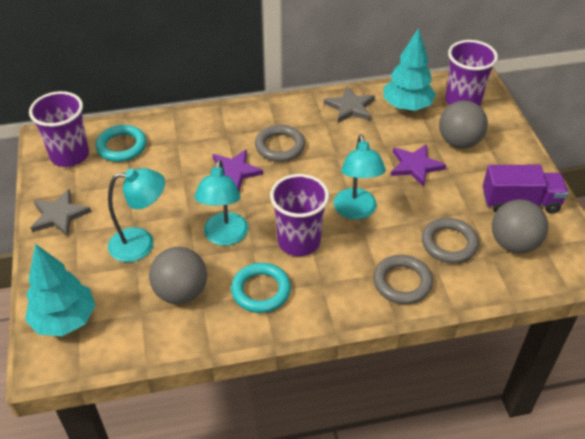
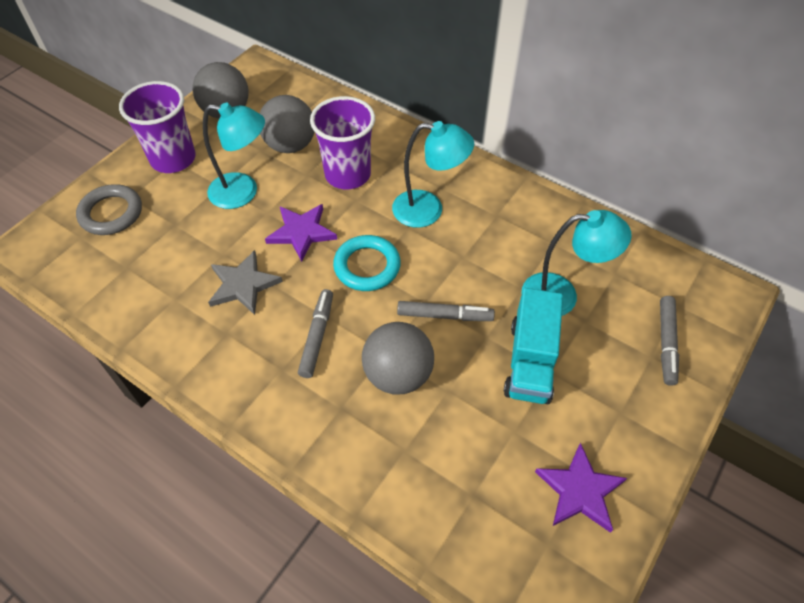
grey marker: 0 -> 3
grey ring: 3 -> 1
grey star: 2 -> 1
purple cup: 3 -> 2
purple truck: 1 -> 0
turquoise ring: 2 -> 1
turquoise tree: 2 -> 0
turquoise truck: 0 -> 1

